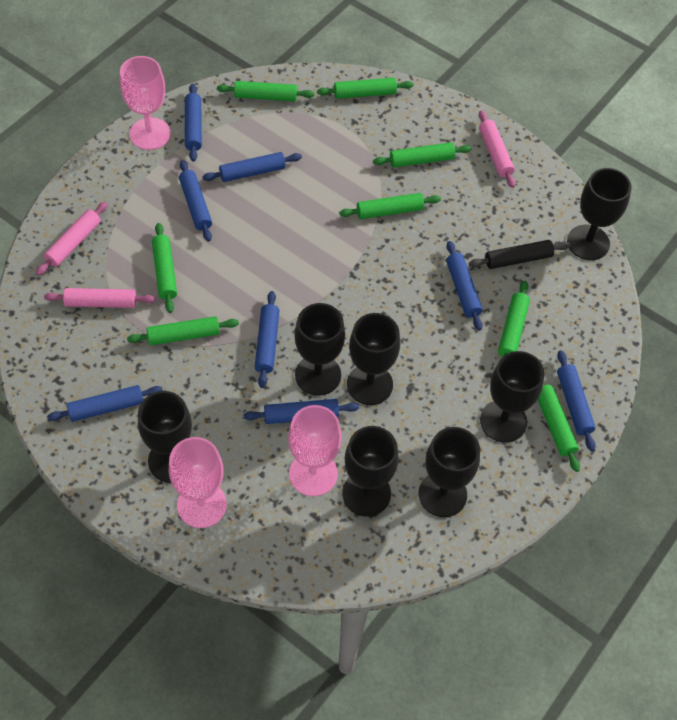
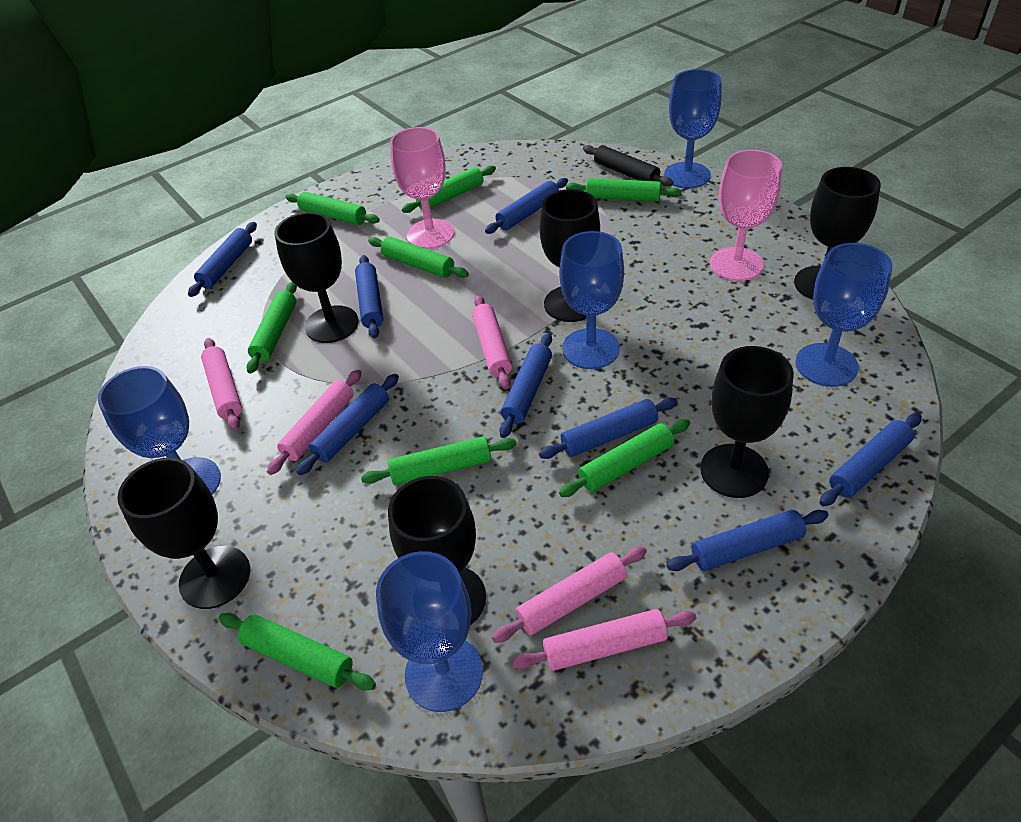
black goblet: 7 -> 6
blue goblet: 0 -> 5
pink goblet: 3 -> 2
pink rolling pin: 3 -> 5

